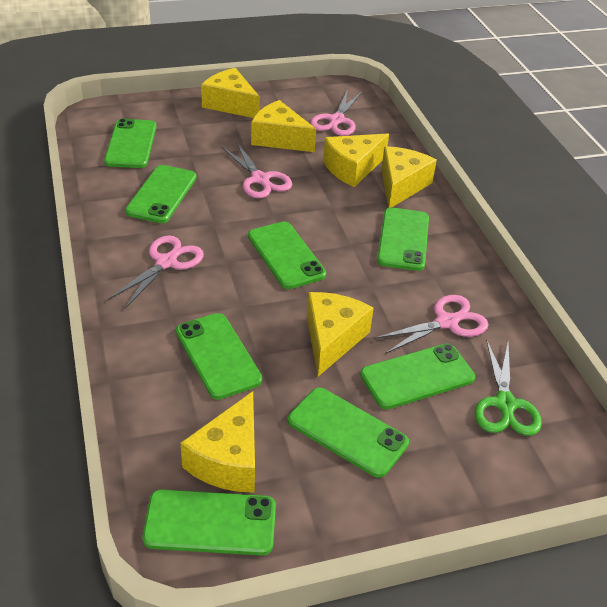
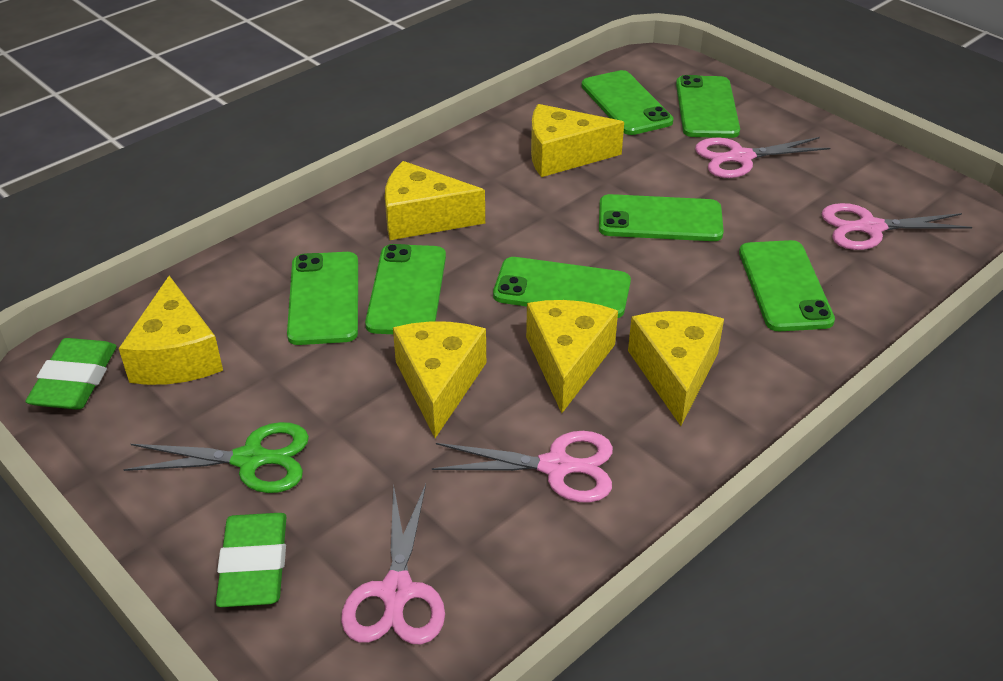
green eraser: 0 -> 2
green phone: 8 -> 7

